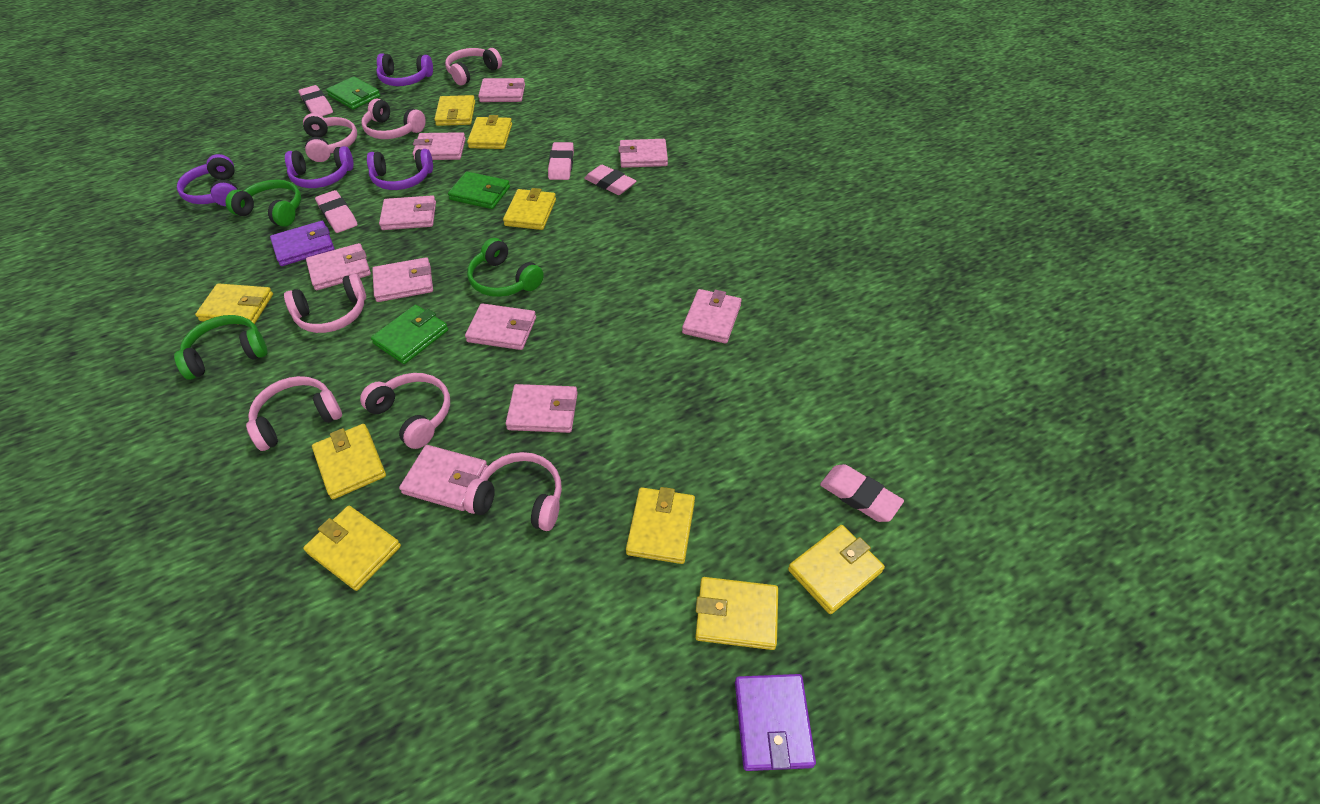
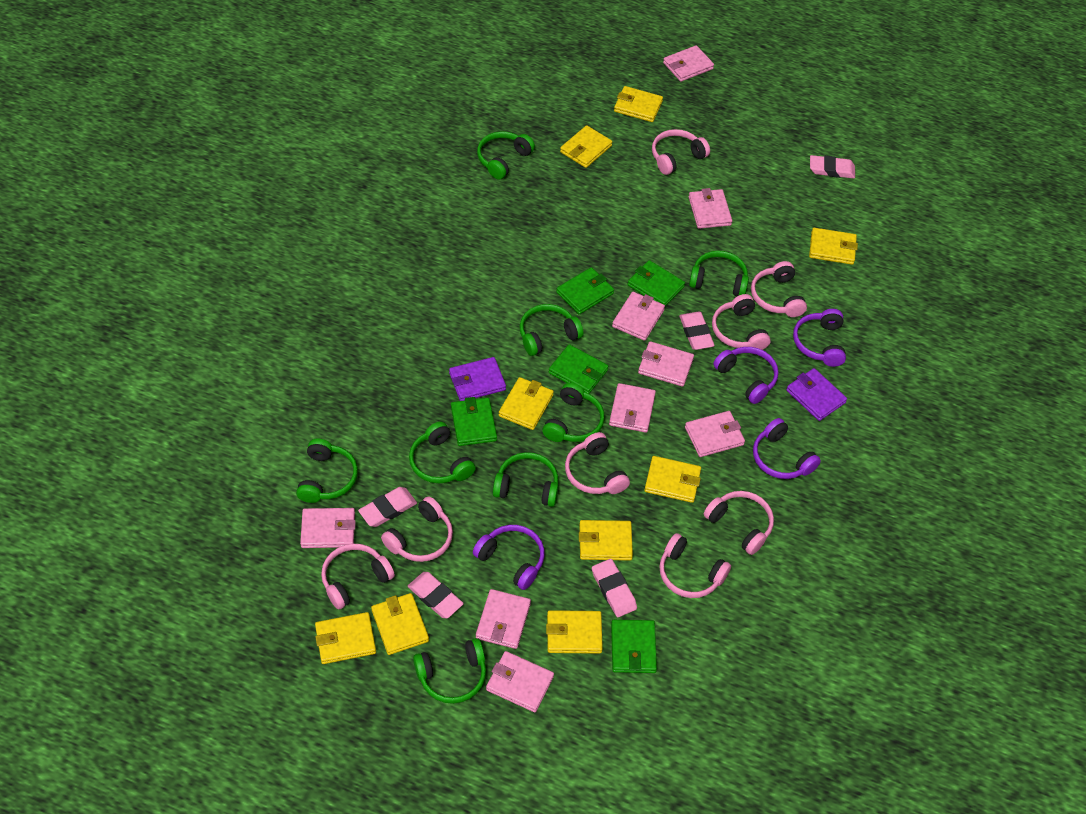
green headphones: 3 -> 8
green wallet: 3 -> 5
pink headphones: 7 -> 8
pink wallet: 10 -> 9

